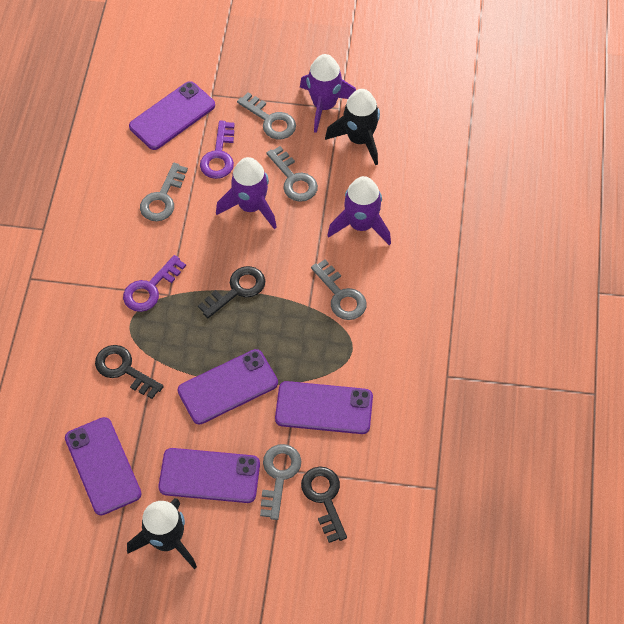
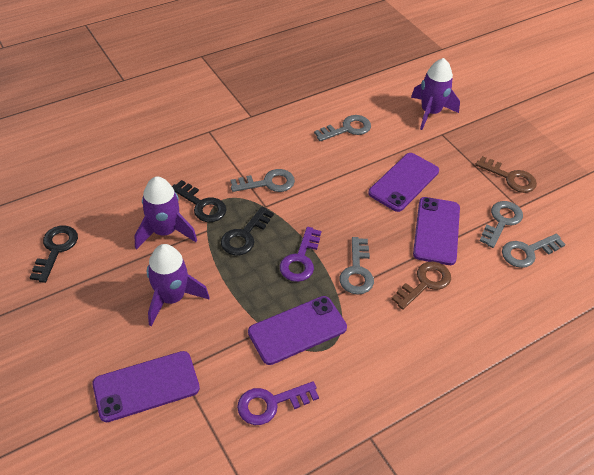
black rocket: 2 -> 0
brown key: 0 -> 2
purple phone: 5 -> 4

